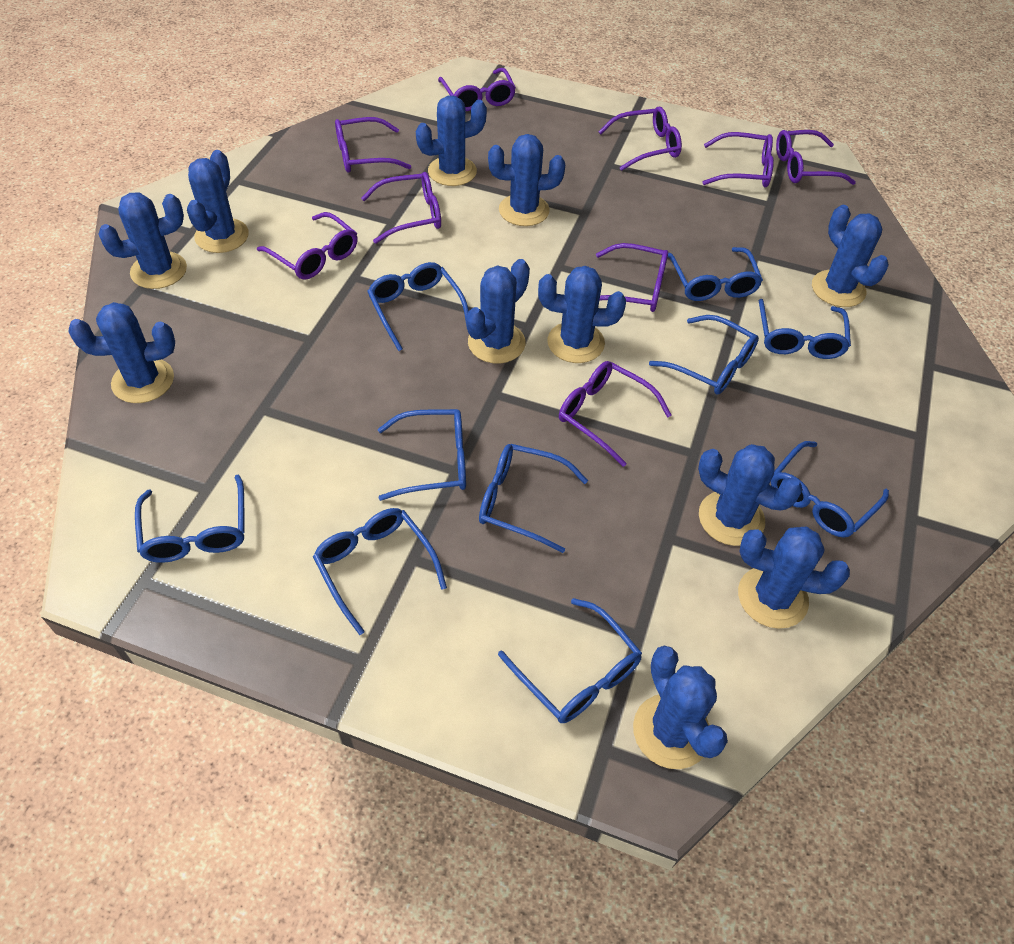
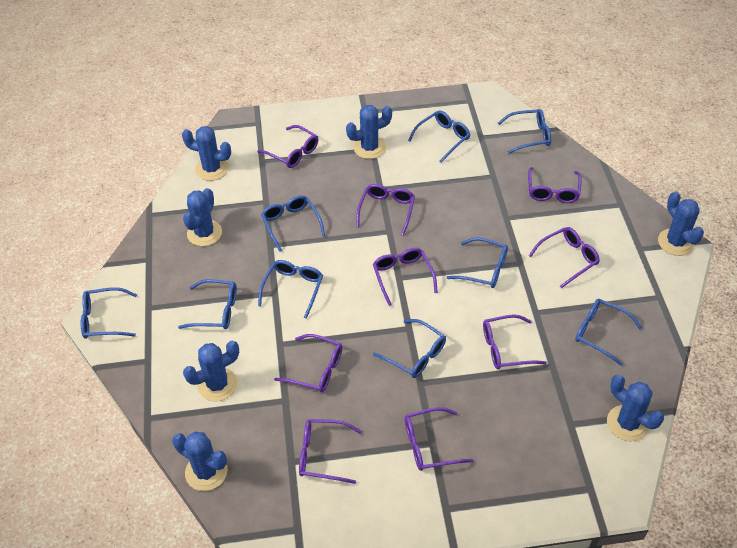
blue cactus: 11 -> 7
blue glasses: 10 -> 9

